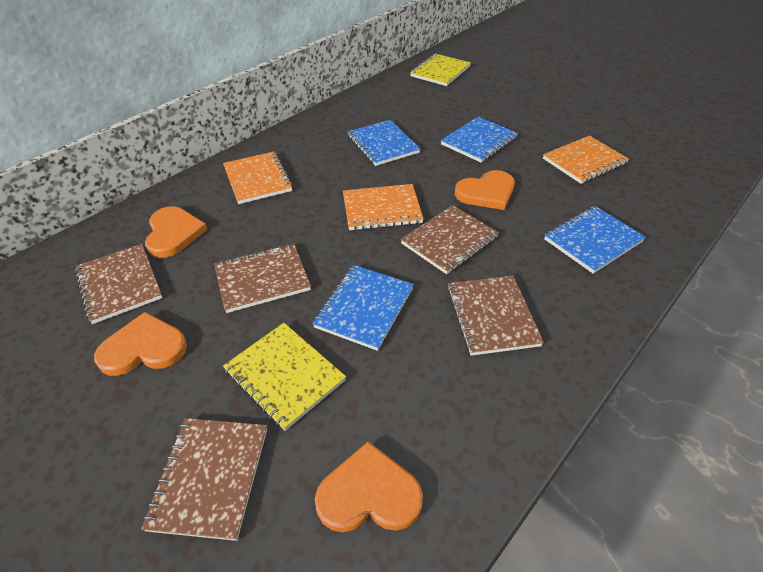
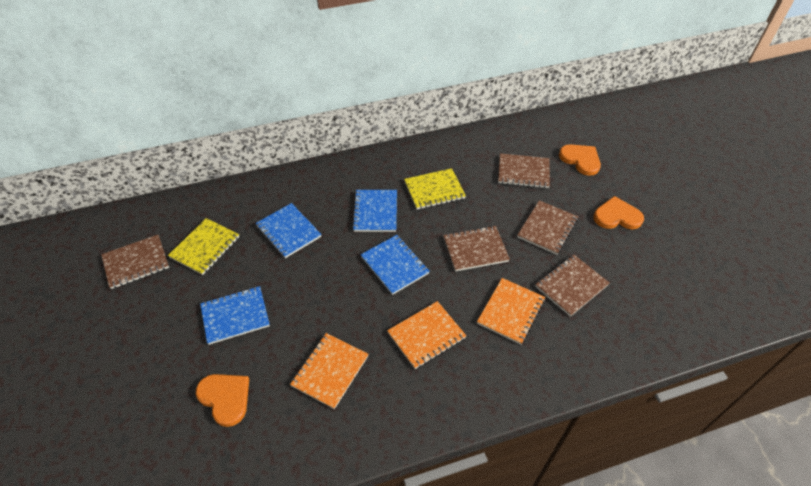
orange heart: 4 -> 3

